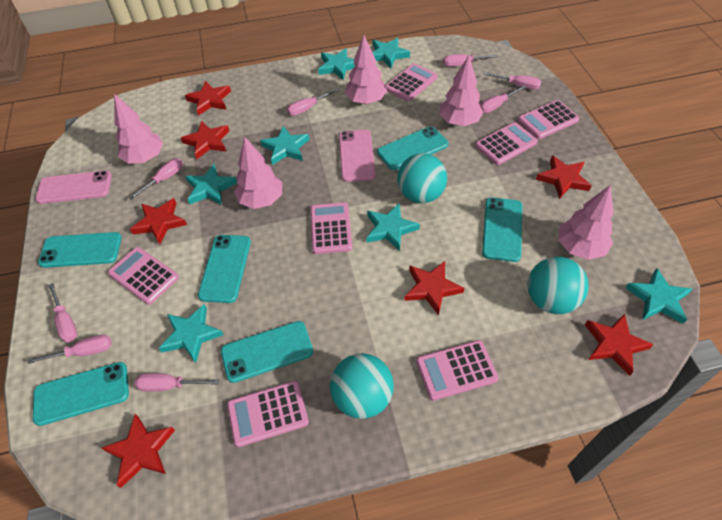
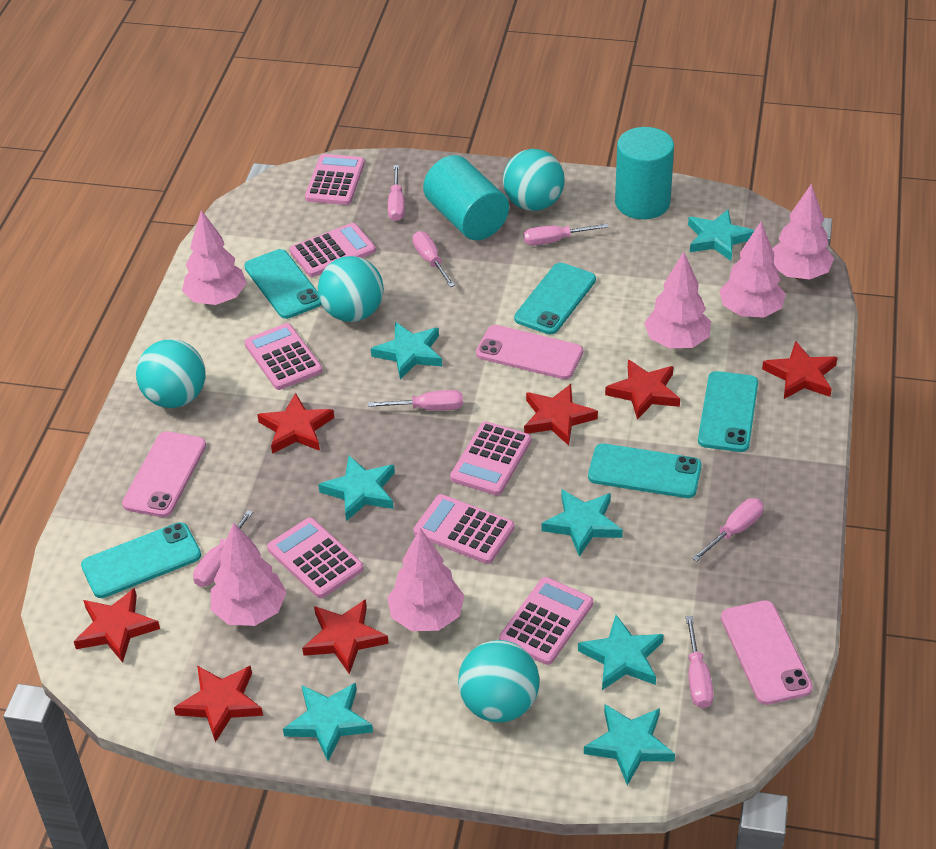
pink phone: 2 -> 3
pink screwdriver: 8 -> 7
pink tree: 5 -> 6
turquoise ball: 3 -> 4
turquoise cylinder: 0 -> 2
turquoise phone: 6 -> 5

